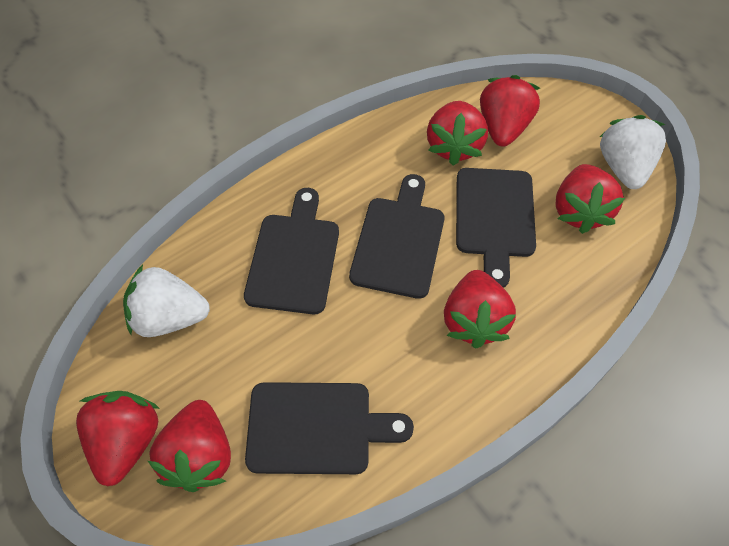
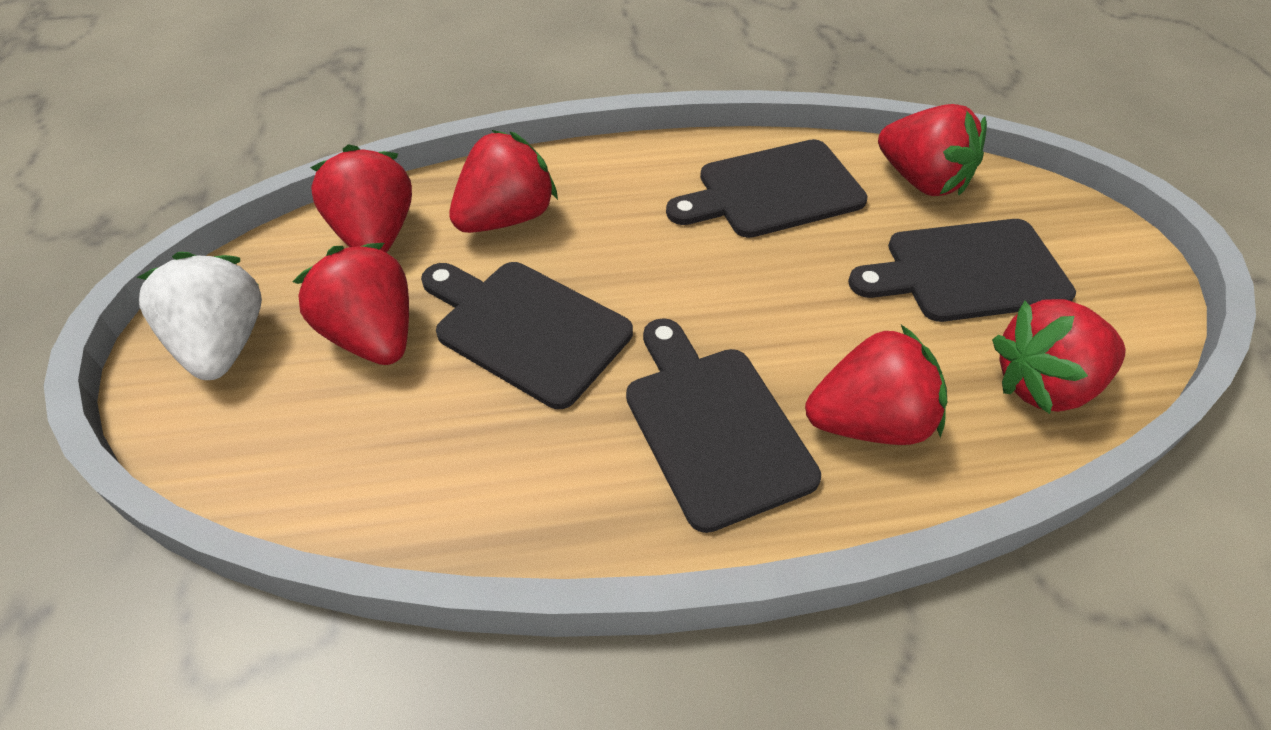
white strawberry: 2 -> 1

